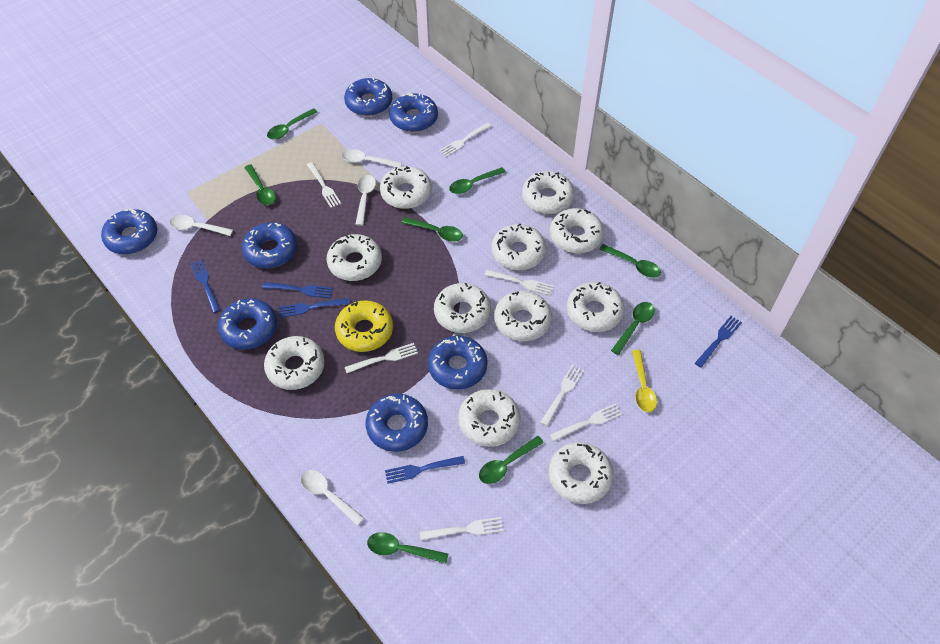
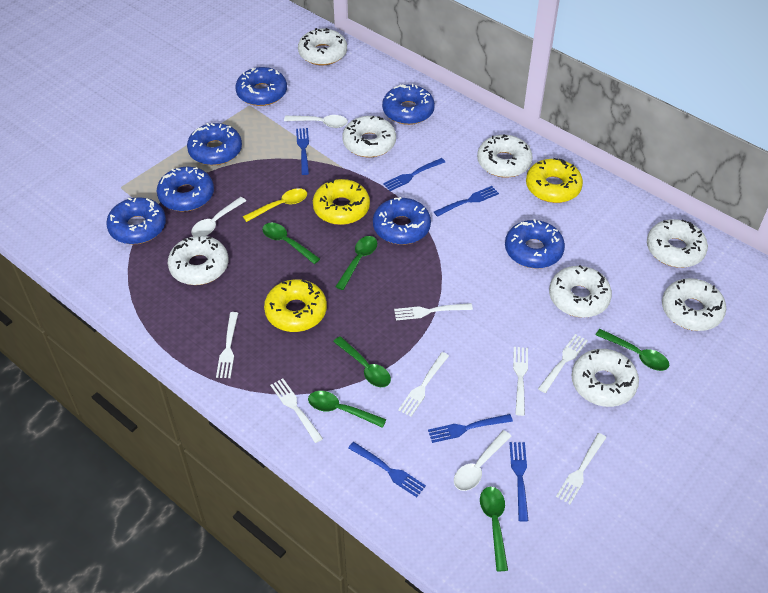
blue fork: 5 -> 6
green spoon: 8 -> 6
white donut: 11 -> 8
white spoon: 4 -> 3
yellow donut: 1 -> 3

